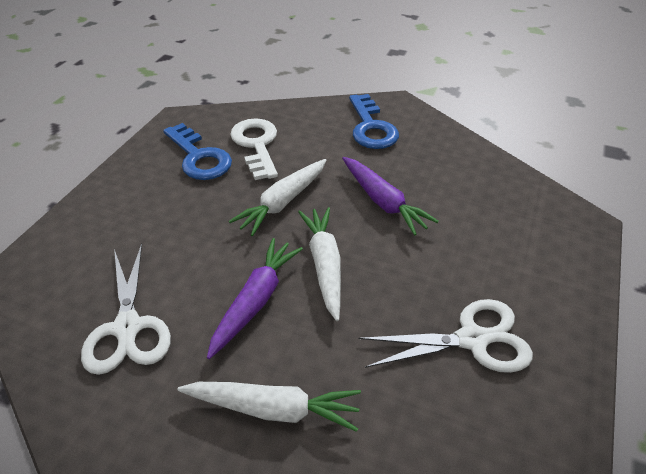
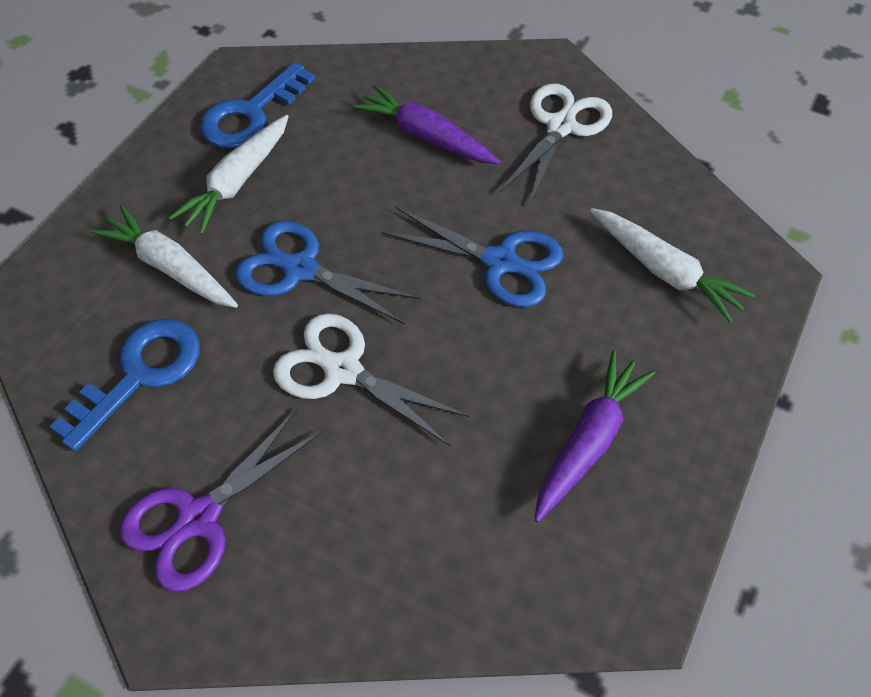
blue scissors: 0 -> 2
purple scissors: 0 -> 1
white key: 1 -> 0

